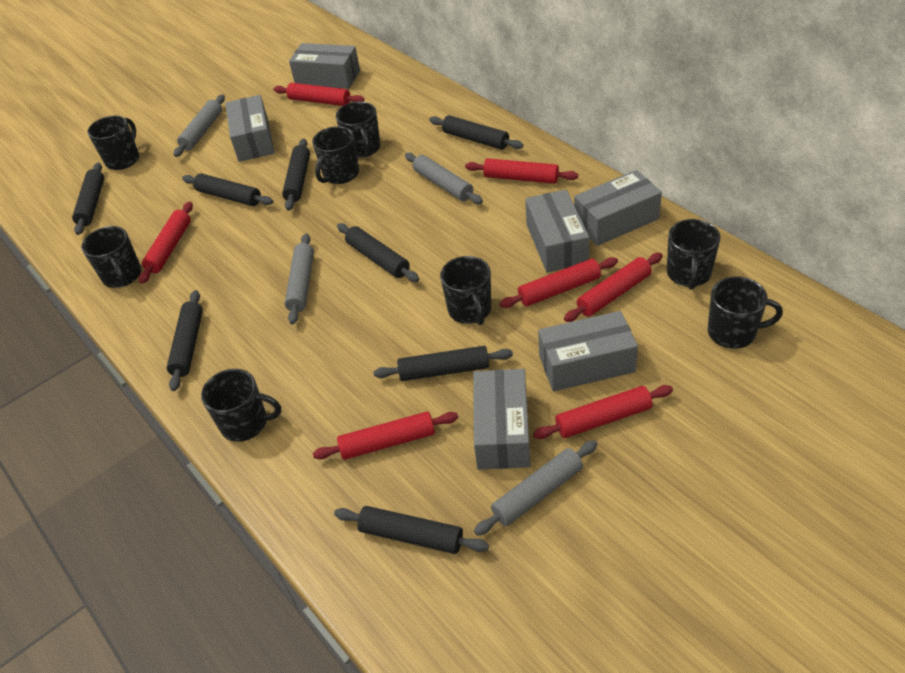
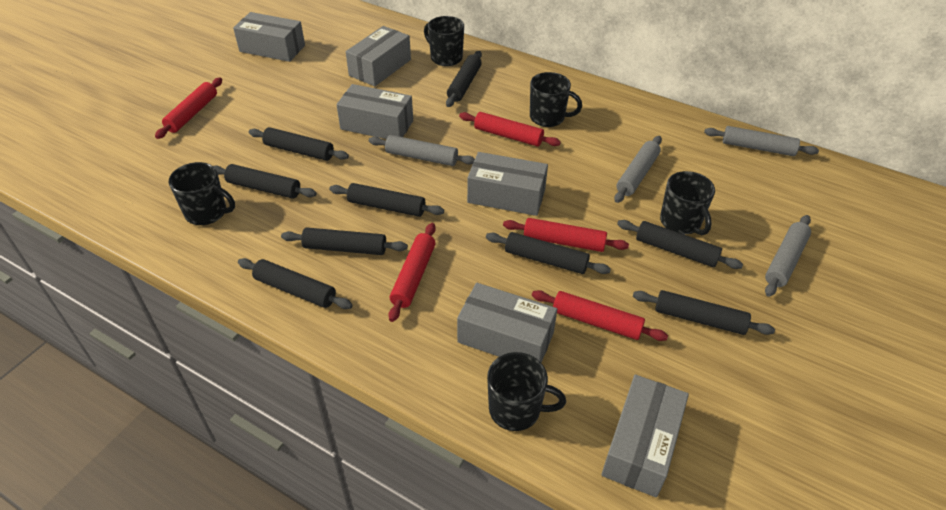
black mug: 8 -> 5
black rolling pin: 8 -> 9
red rolling pin: 7 -> 5

